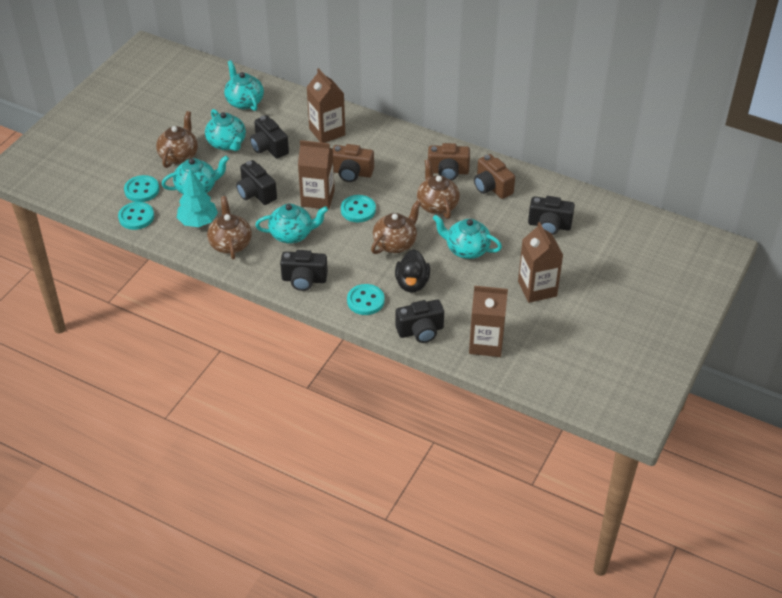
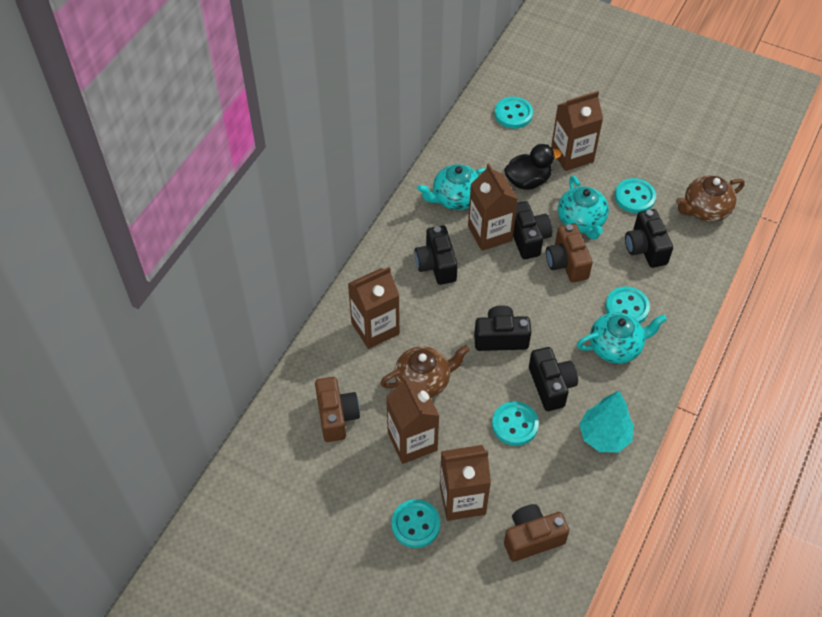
brown carton: 4 -> 5
brown teapot: 4 -> 2
turquoise button: 4 -> 5
turquoise teapot: 5 -> 3

